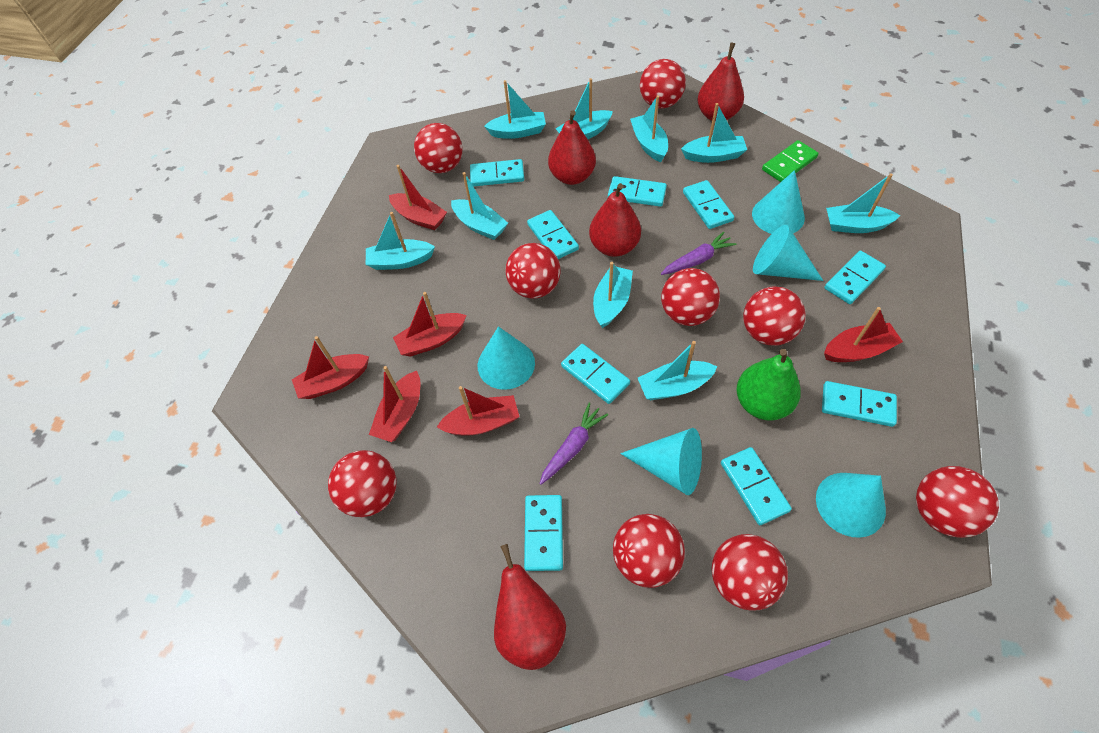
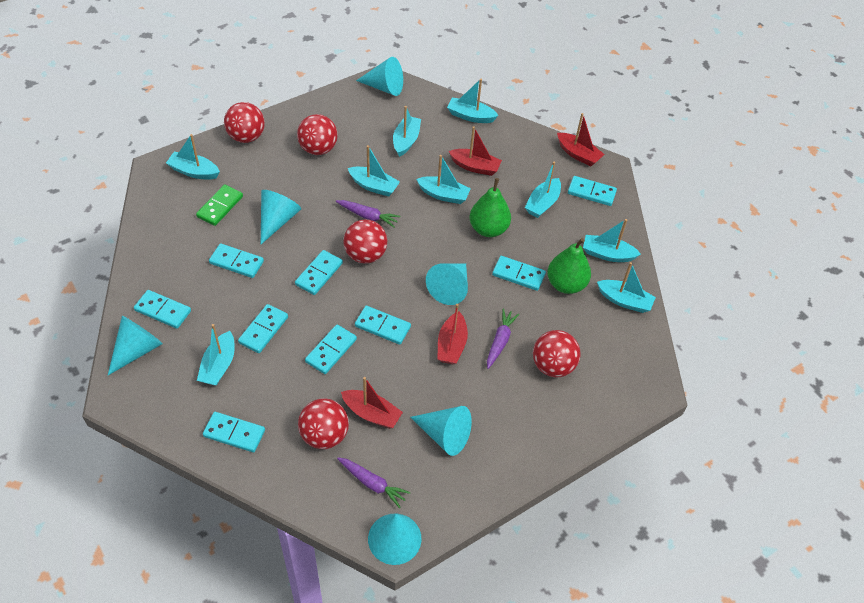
green pear: 1 -> 2
purple carrot: 2 -> 3
red ball: 9 -> 5
red boat: 6 -> 4
red pear: 4 -> 0
turquoise cone: 5 -> 6

